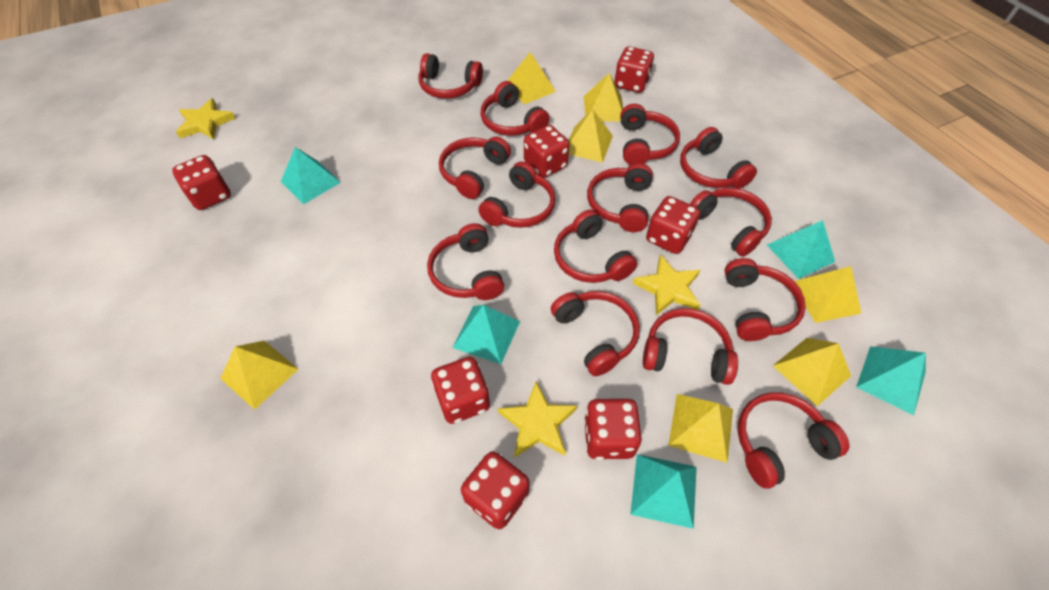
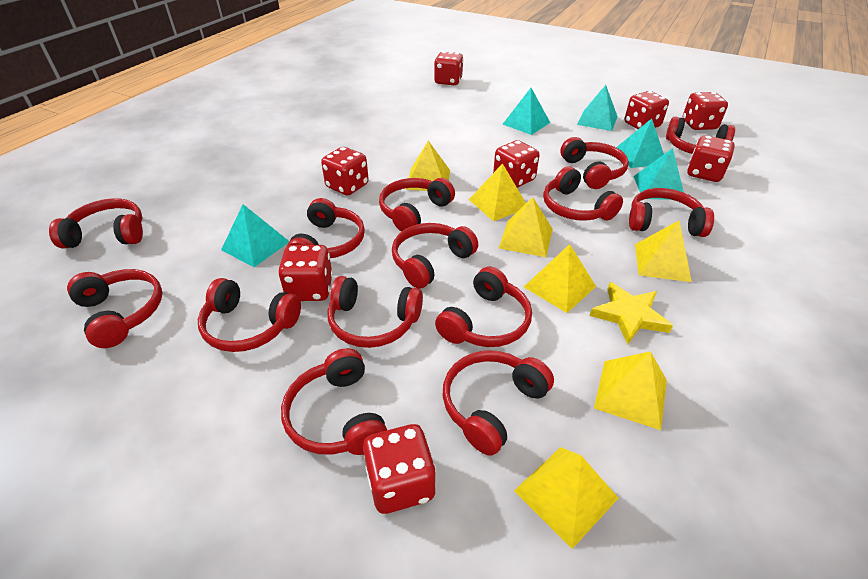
red dice: 7 -> 8
yellow star: 3 -> 1

